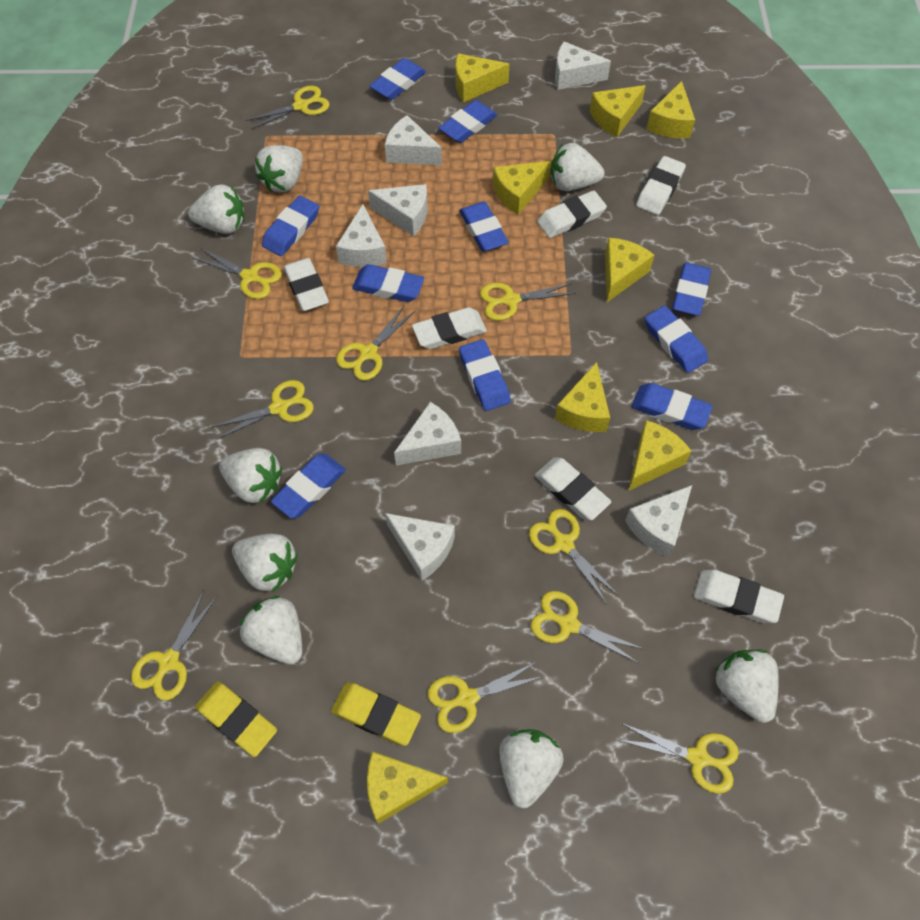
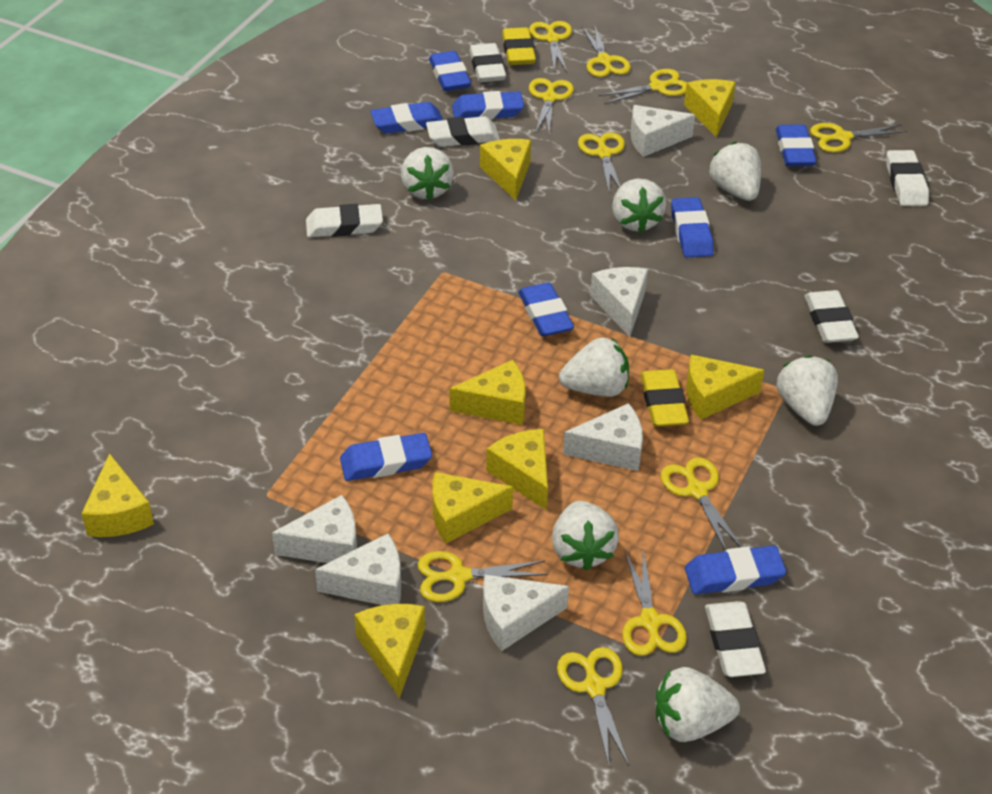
blue eraser: 10 -> 8
white cheese: 7 -> 6
white strawberry: 8 -> 7

